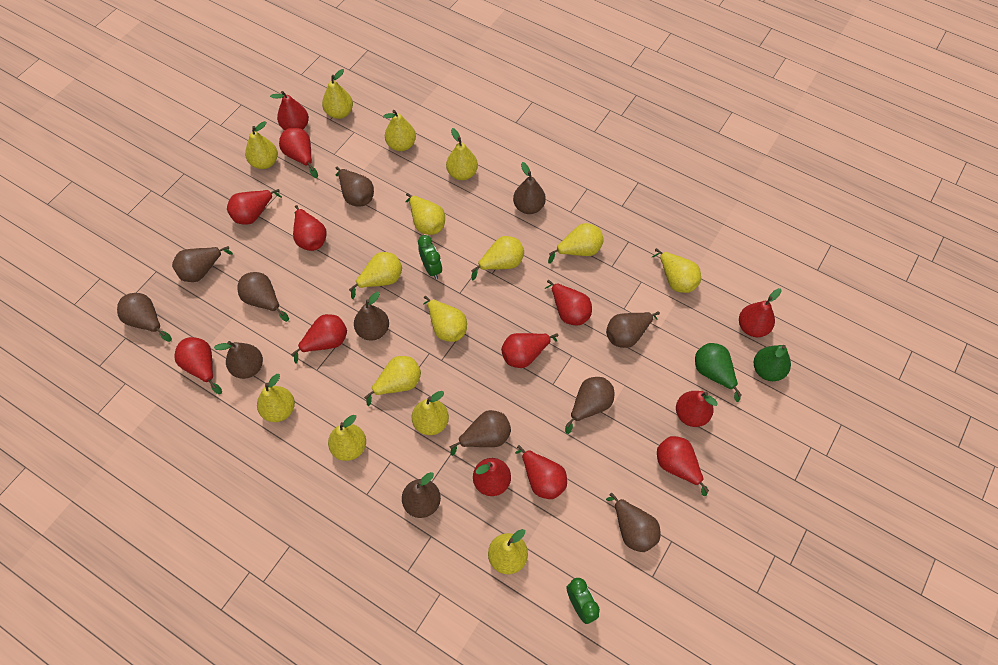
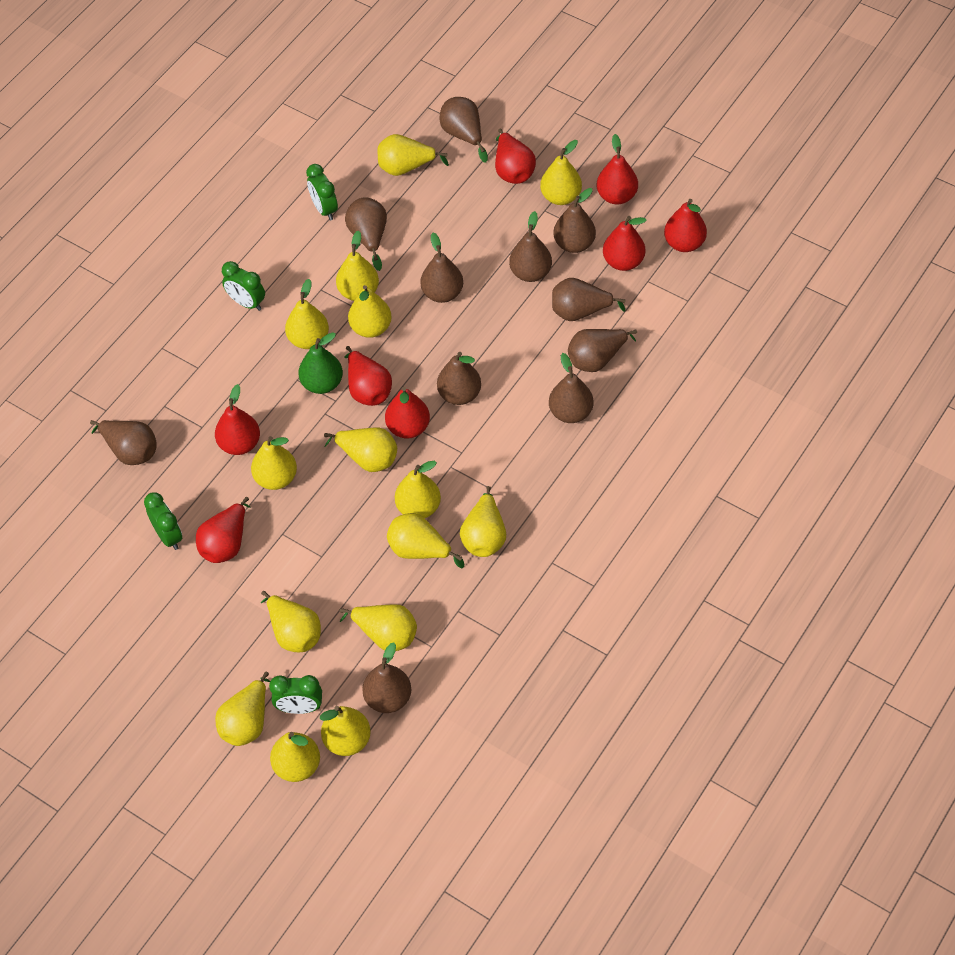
brown pear: 12 -> 11
green clock: 2 -> 4
green pear: 2 -> 1
red pear: 13 -> 8

